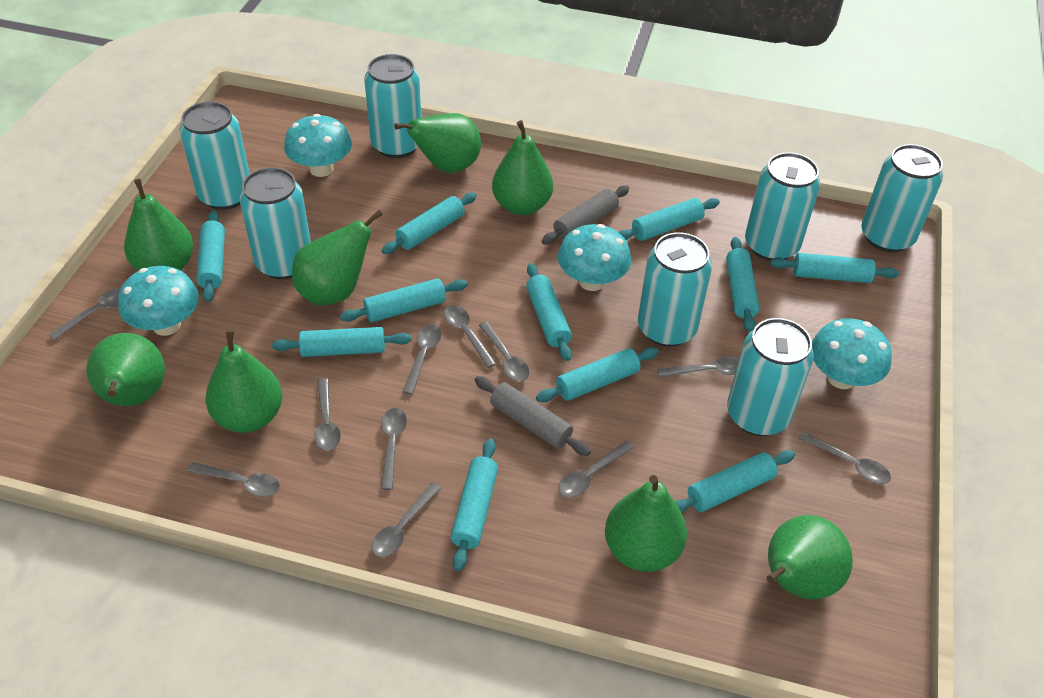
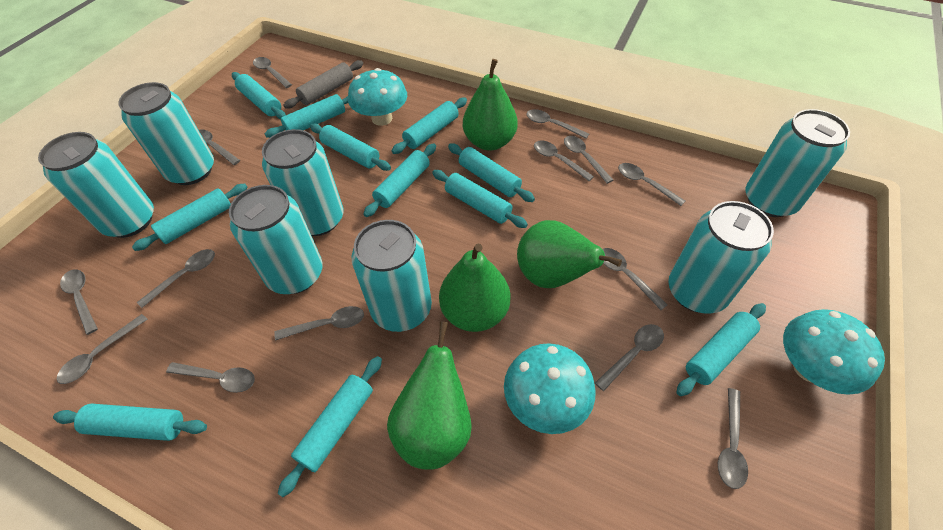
green pear: 8 -> 4
grey rolling pin: 2 -> 1
grey spoon: 11 -> 14
turquoise mushroom: 4 -> 3

